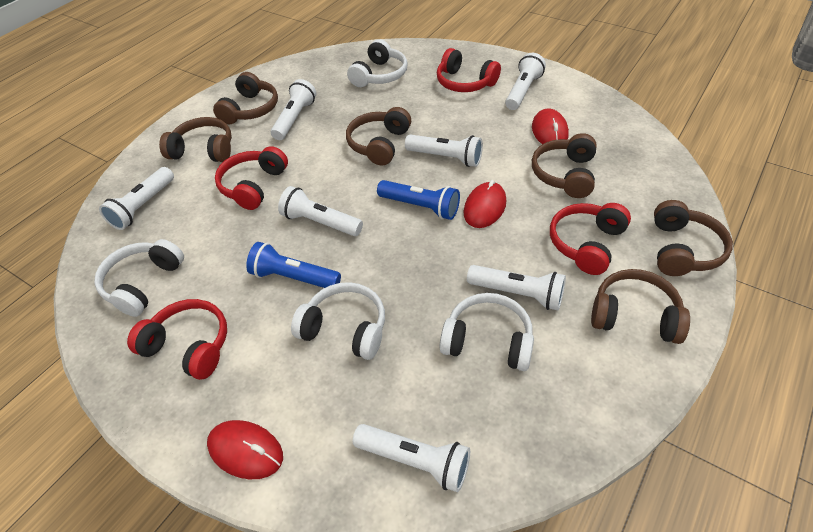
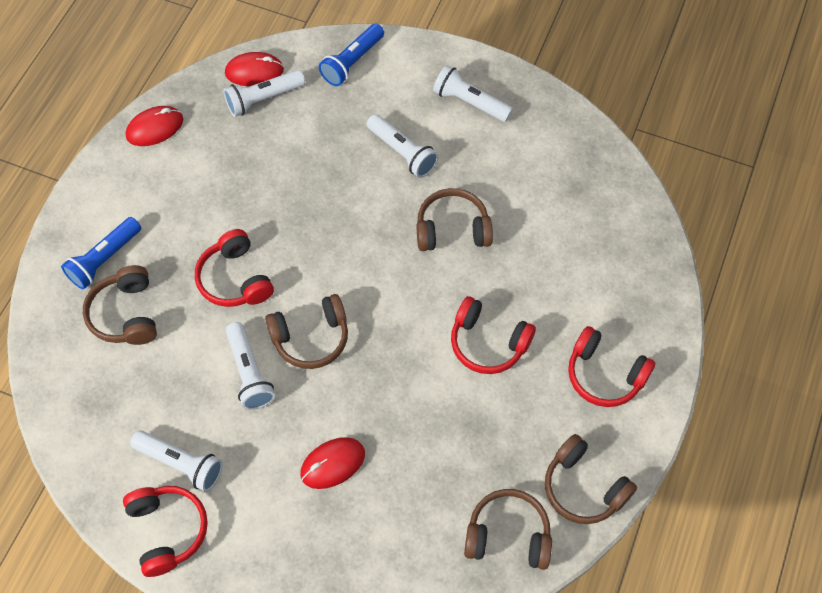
brown headphones: 6 -> 5
white flashlight: 7 -> 5
white headphones: 4 -> 0

